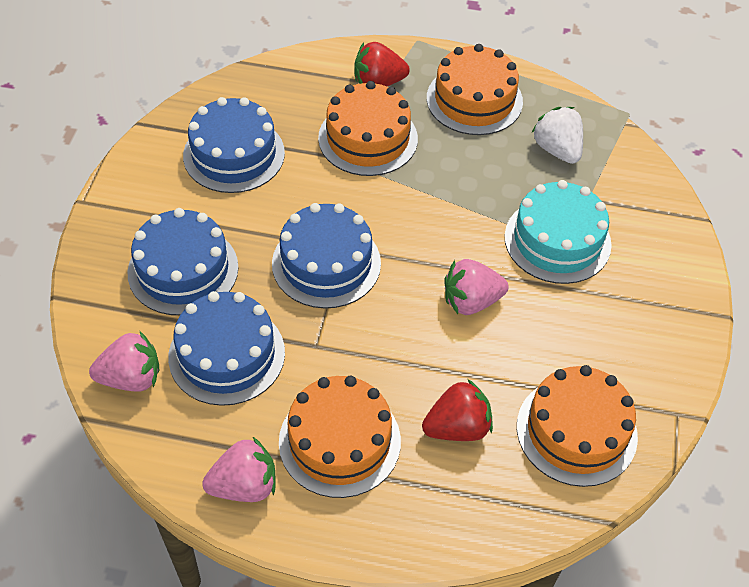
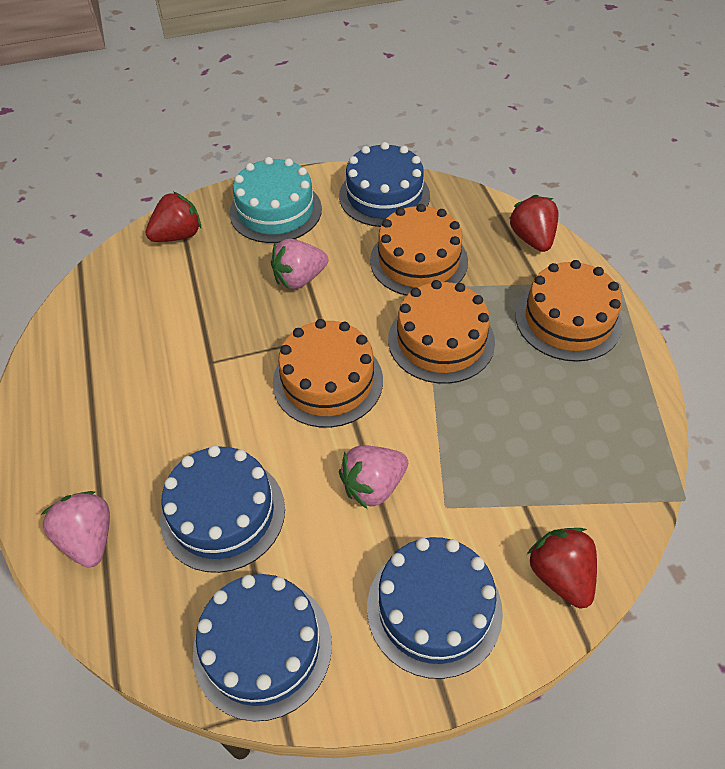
red strawberry: 2 -> 3
white strawberry: 1 -> 0

